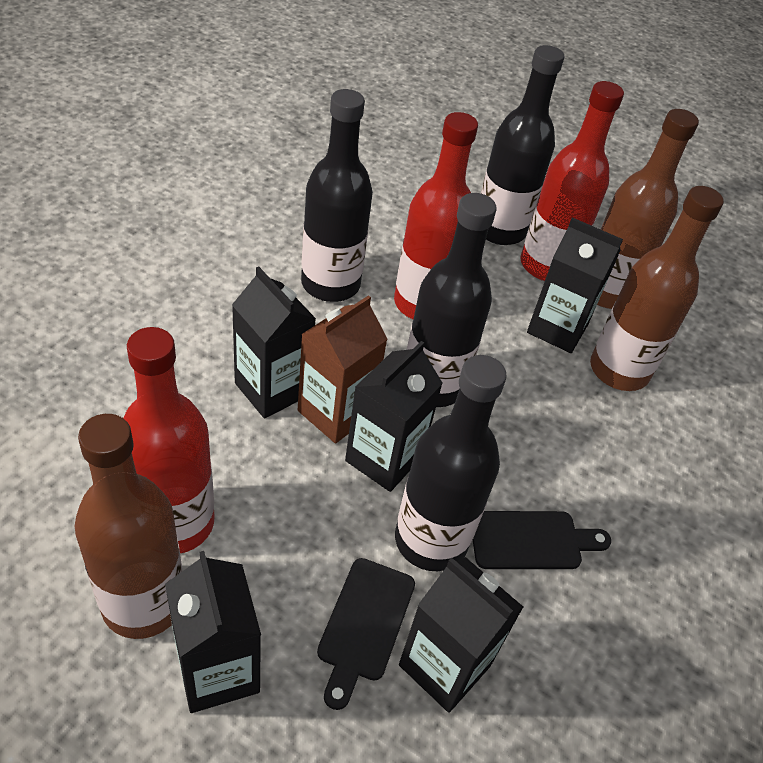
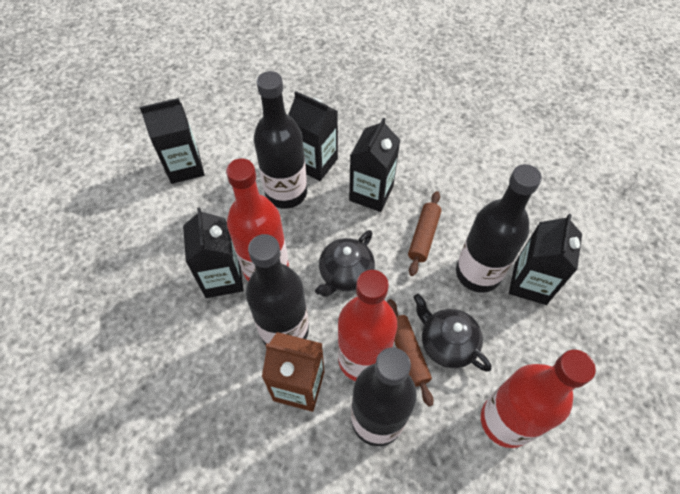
black cutting board: 2 -> 0
black teapot: 0 -> 2
brown bottle: 3 -> 0
brown rolling pin: 0 -> 2

